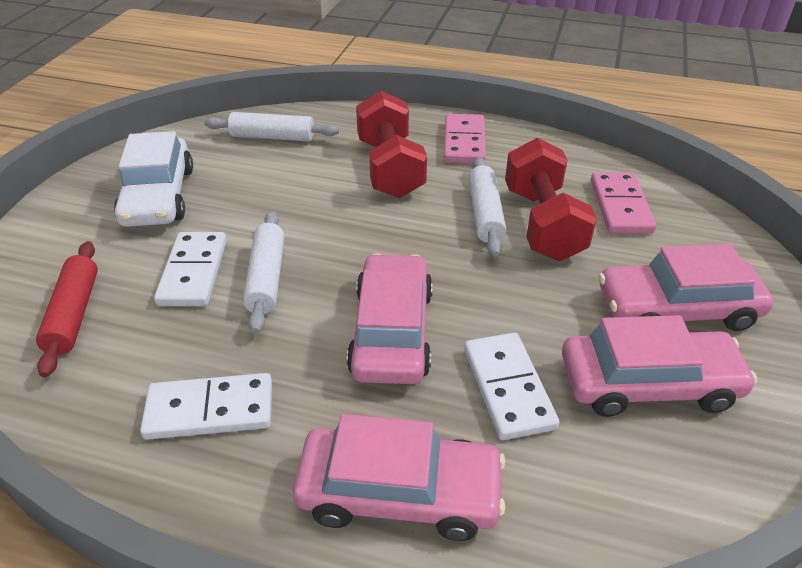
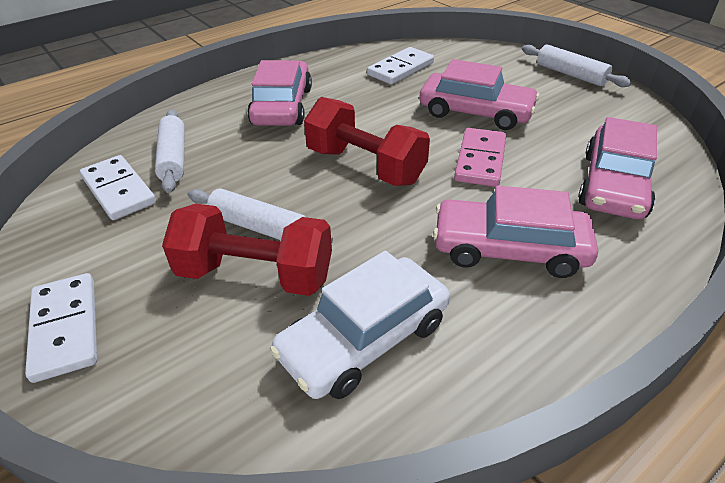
pink domino: 2 -> 1
red rolling pin: 1 -> 0

